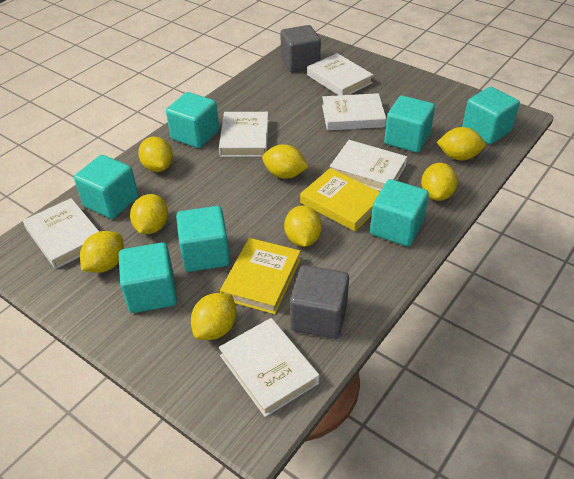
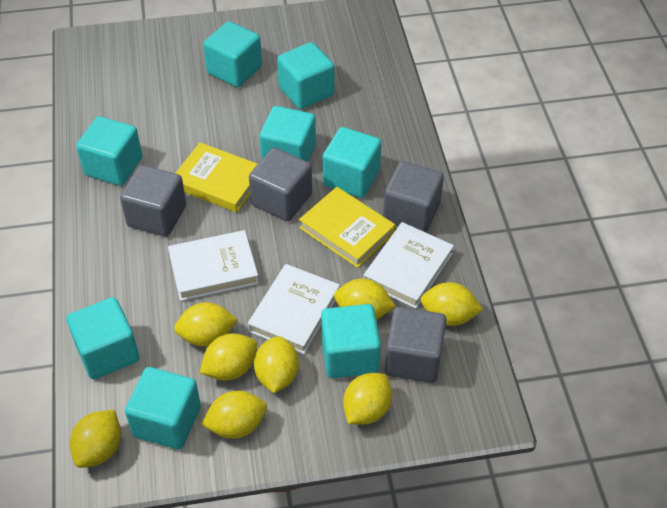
grey cube: 2 -> 4
turquoise cube: 7 -> 8
white book: 6 -> 3

